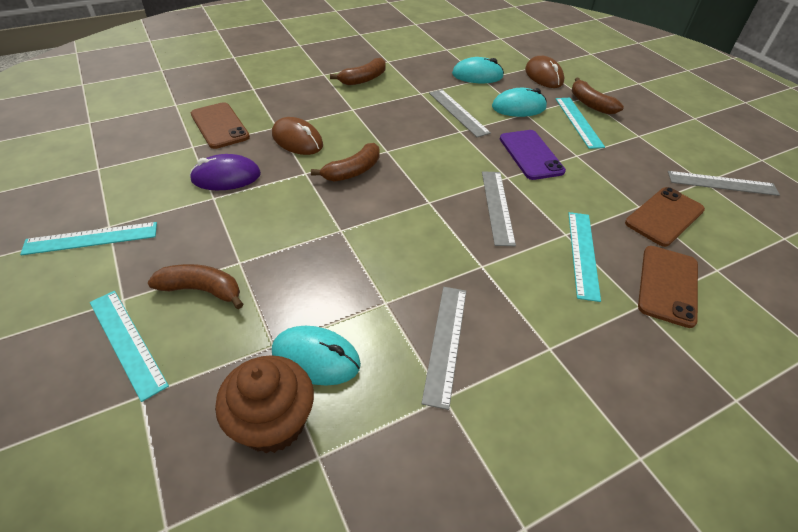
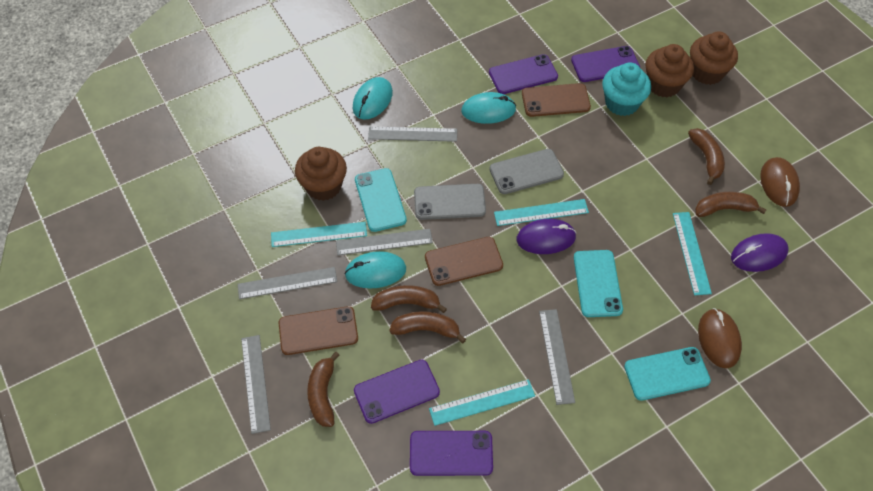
brown banana: 4 -> 5
brown cupcake: 1 -> 3
grey phone: 0 -> 2
grey ruler: 4 -> 5
purple mouse: 1 -> 2
purple phone: 1 -> 4
turquoise cupcake: 0 -> 1
turquoise phone: 0 -> 3

